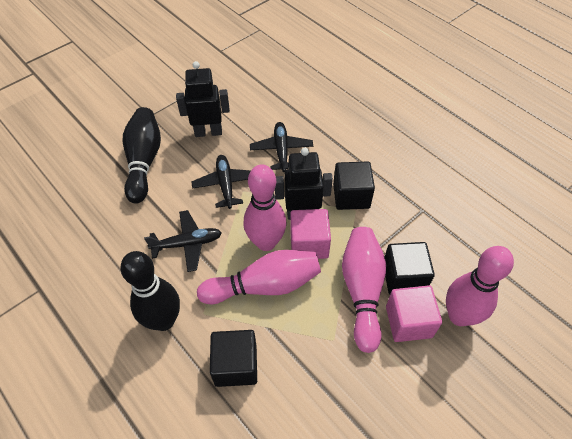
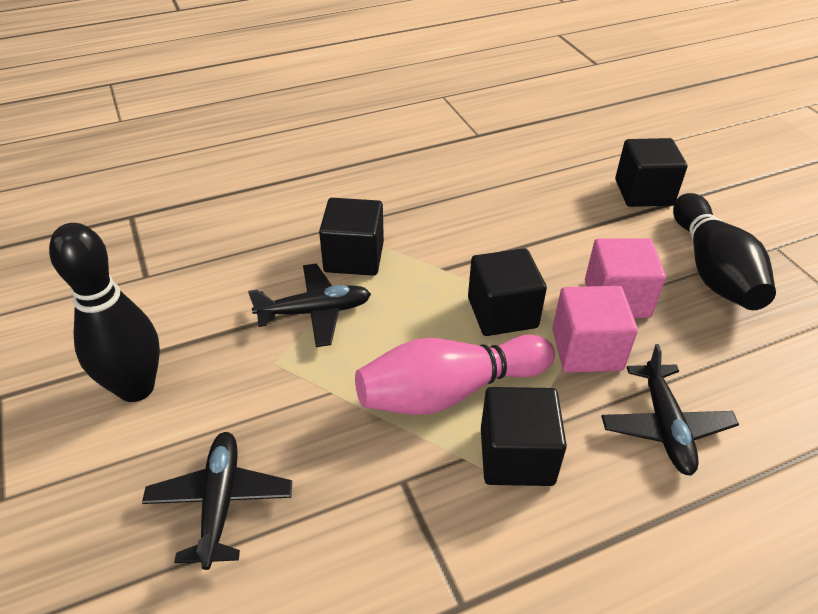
black cube: 3 -> 4
black robot: 2 -> 0
pink bowling pin: 4 -> 1

